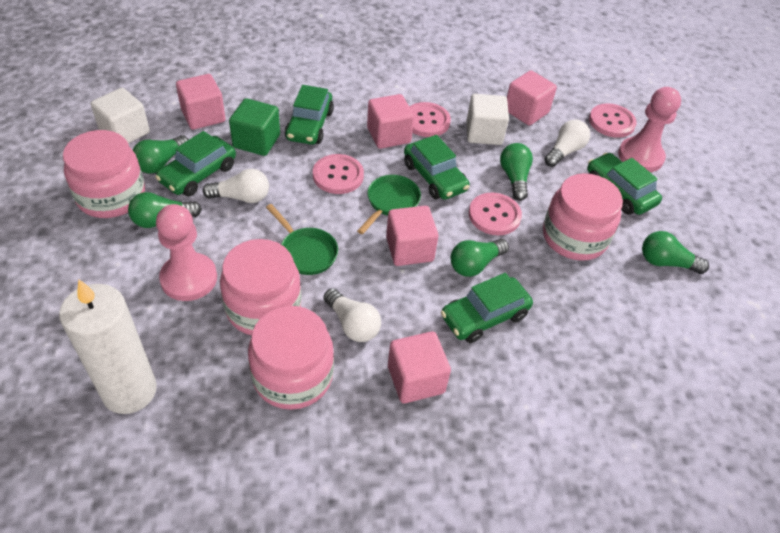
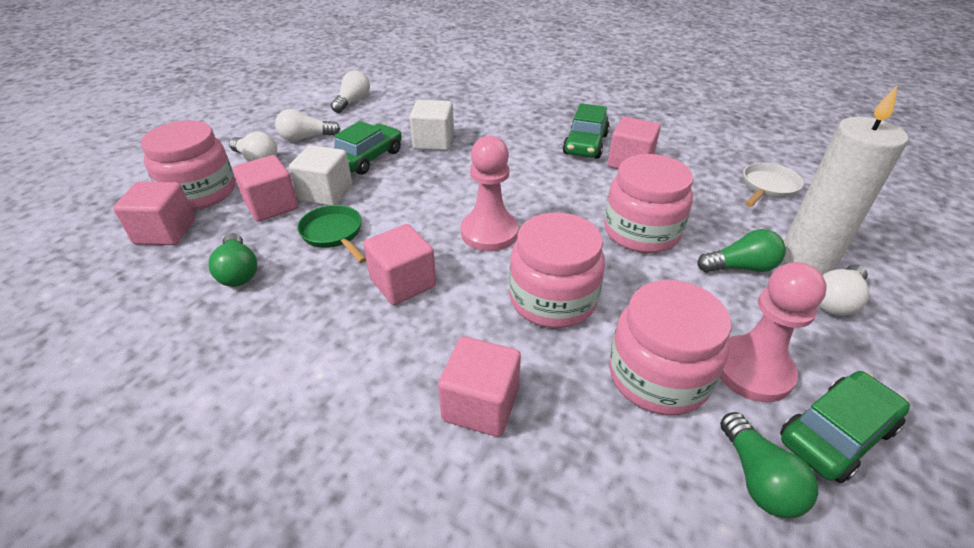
green car: 5 -> 3
green cube: 1 -> 0
green light bulb: 5 -> 3
green pan: 2 -> 1
pink button: 4 -> 0
white light bulb: 3 -> 4
white pan: 0 -> 1

